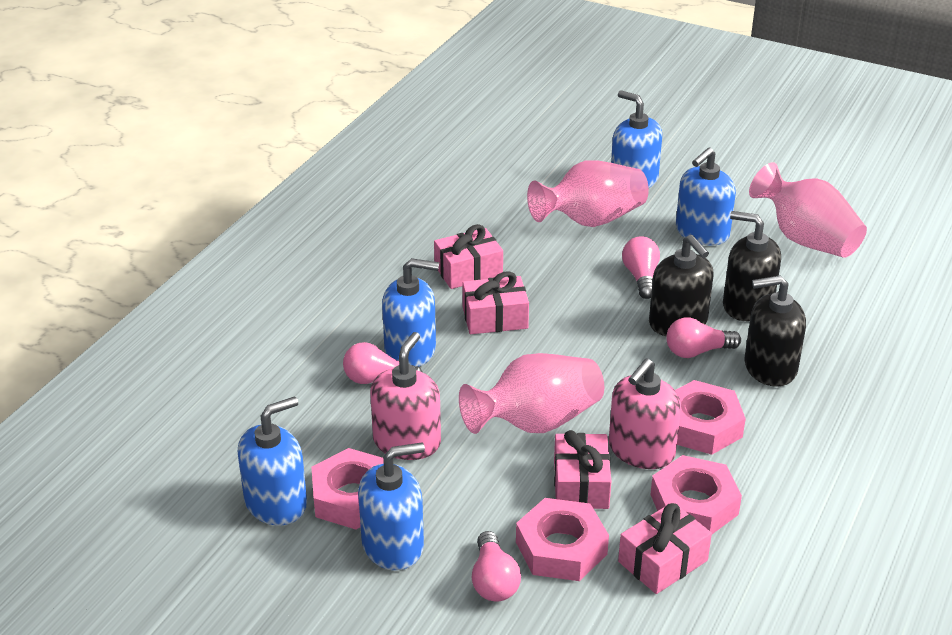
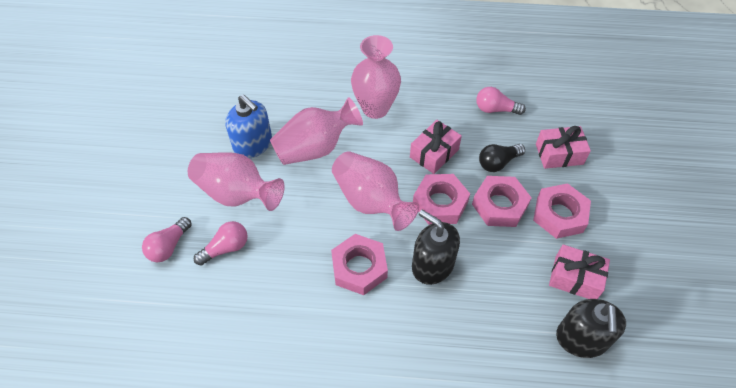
black light bulb: 0 -> 1
black soap dispenser: 3 -> 2
blue soap dispenser: 5 -> 1
pink gift: 4 -> 3
pink light bulb: 4 -> 3
pink soap dispenser: 2 -> 0
pink vase: 3 -> 4

